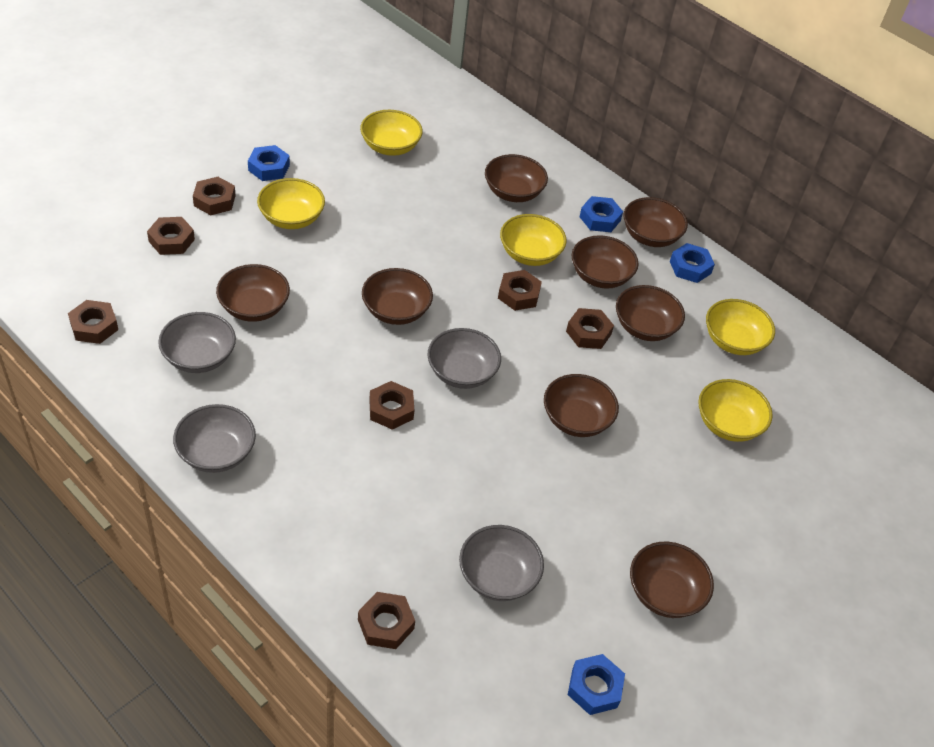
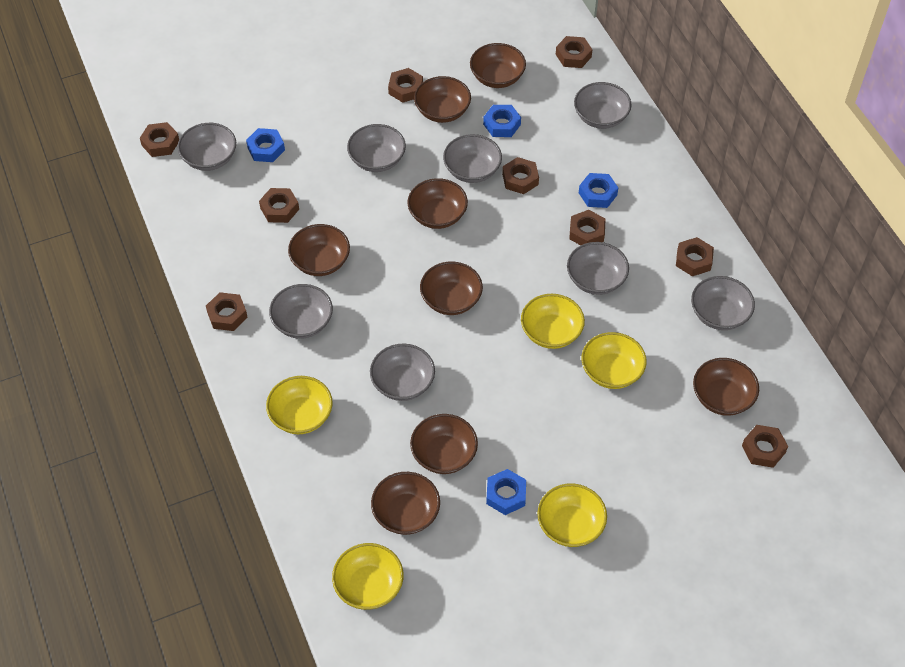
brown nut: 7 -> 9
grey bowl: 4 -> 8

